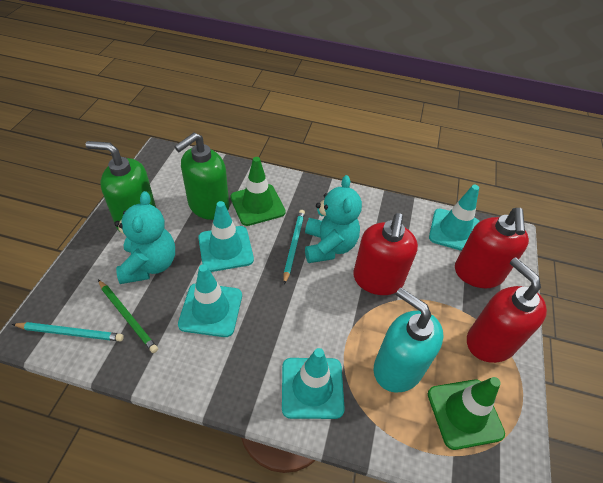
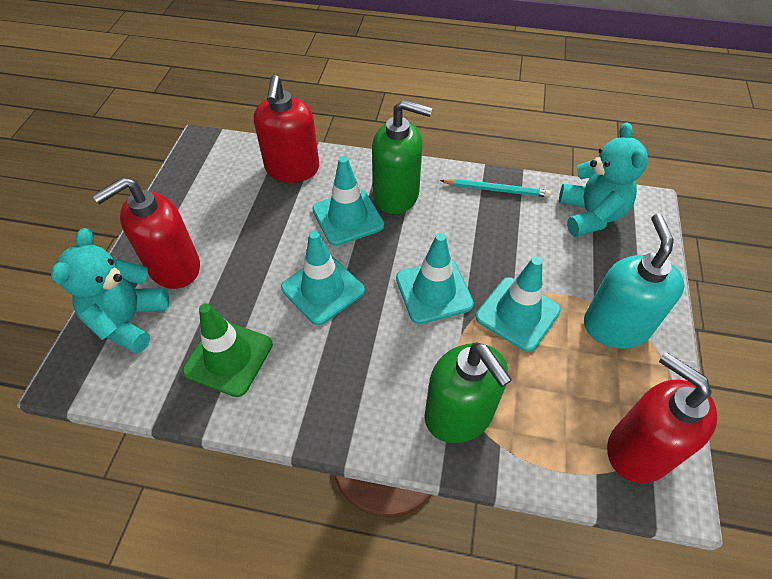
green pencil: 1 -> 0
green traffic cone: 2 -> 1
turquoise pencil: 2 -> 1

